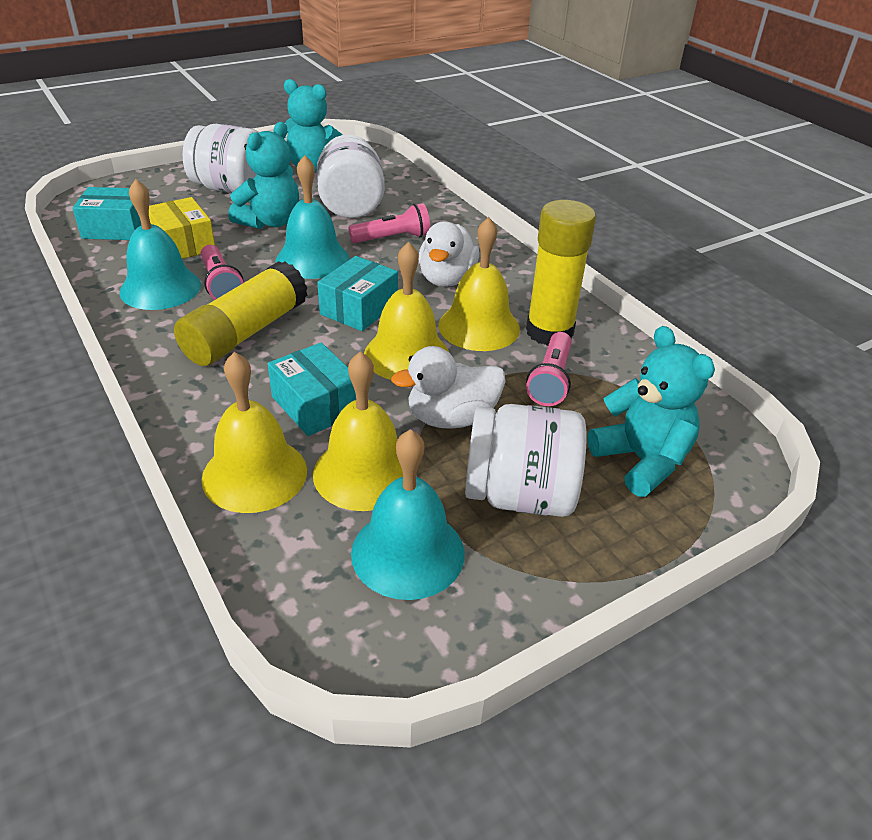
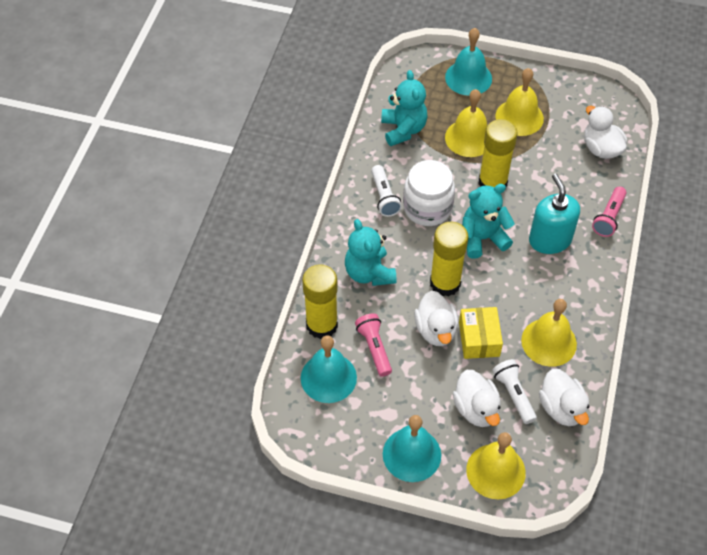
pink flashlight: 3 -> 2
turquoise box: 3 -> 0
turquoise soap dispenser: 0 -> 1
white duck: 2 -> 4
white flashlight: 0 -> 2
white jar: 3 -> 1
yellow glue stick: 2 -> 3

